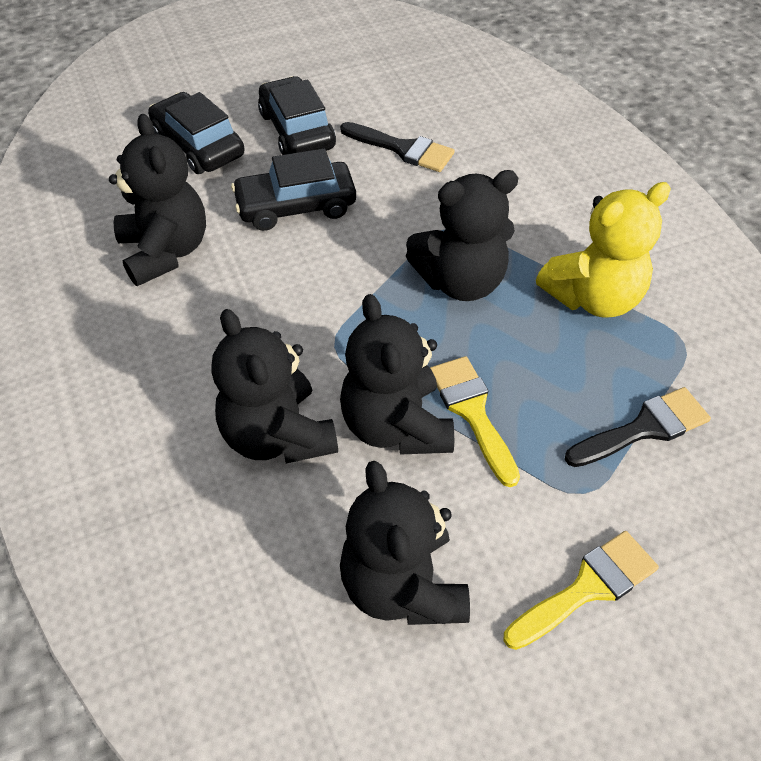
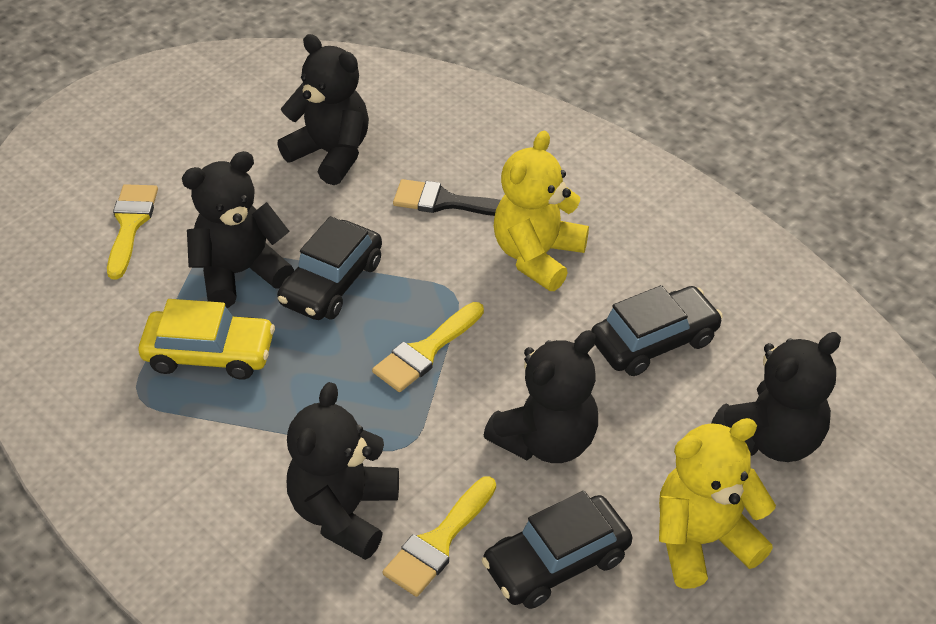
black brush: 2 -> 1
yellow brush: 2 -> 3
yellow car: 0 -> 1
yellow teddy bear: 1 -> 2

